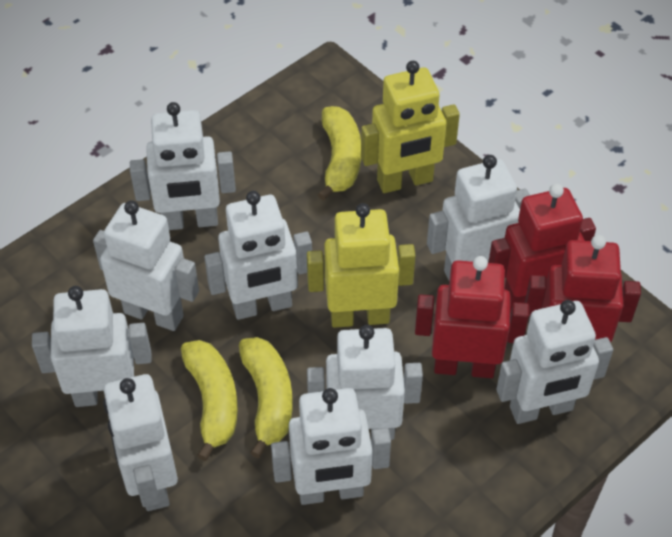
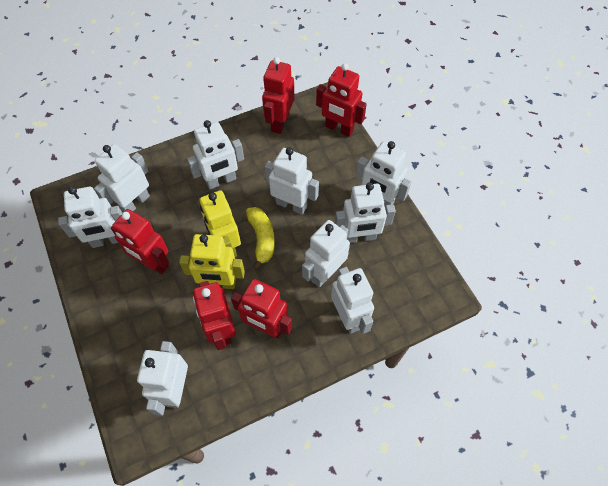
red robot: 3 -> 5
yellow banana: 3 -> 1

